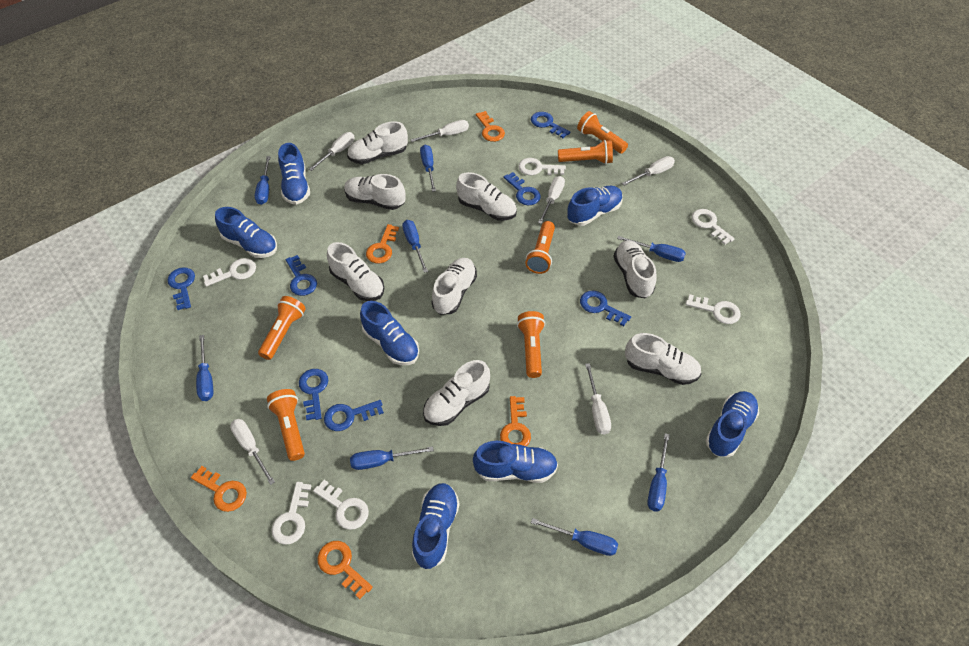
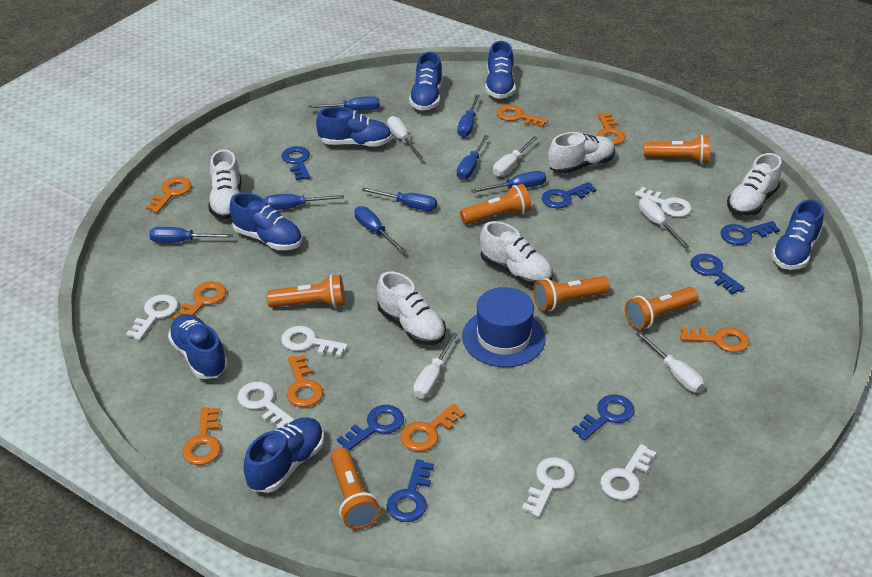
blue hat: 0 -> 1
orange key: 5 -> 8
white screwdriver: 6 -> 5
white shoe: 8 -> 5

